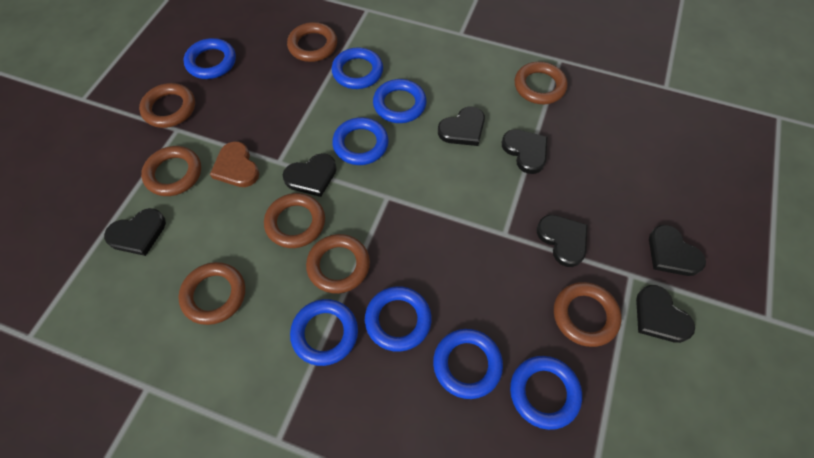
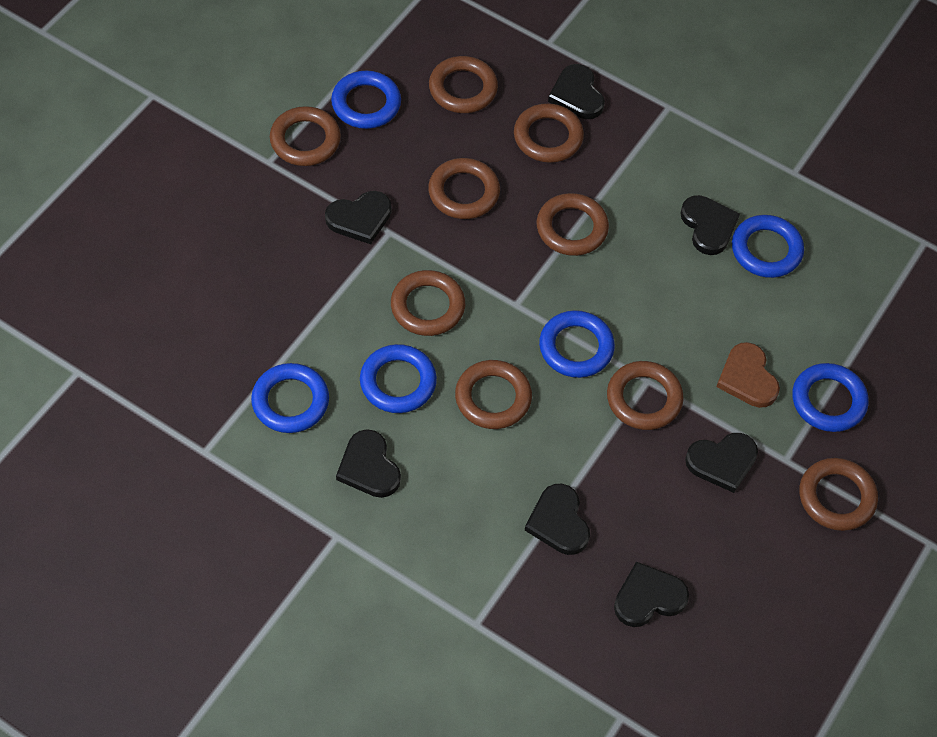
blue ring: 8 -> 6
brown ring: 8 -> 9

